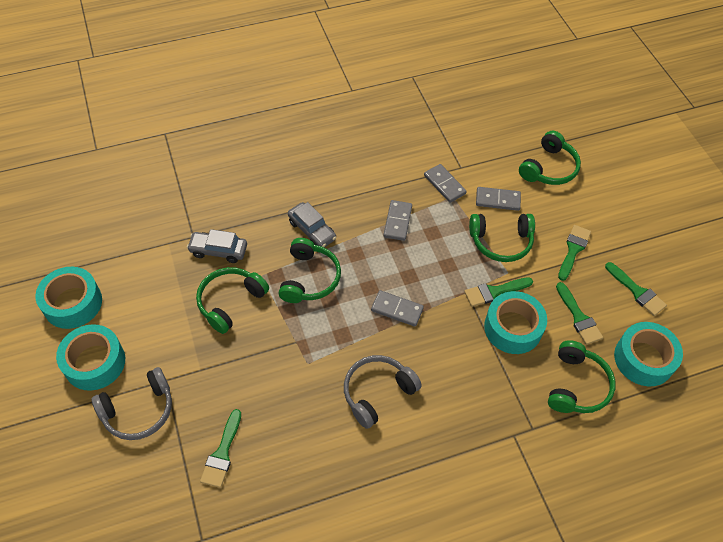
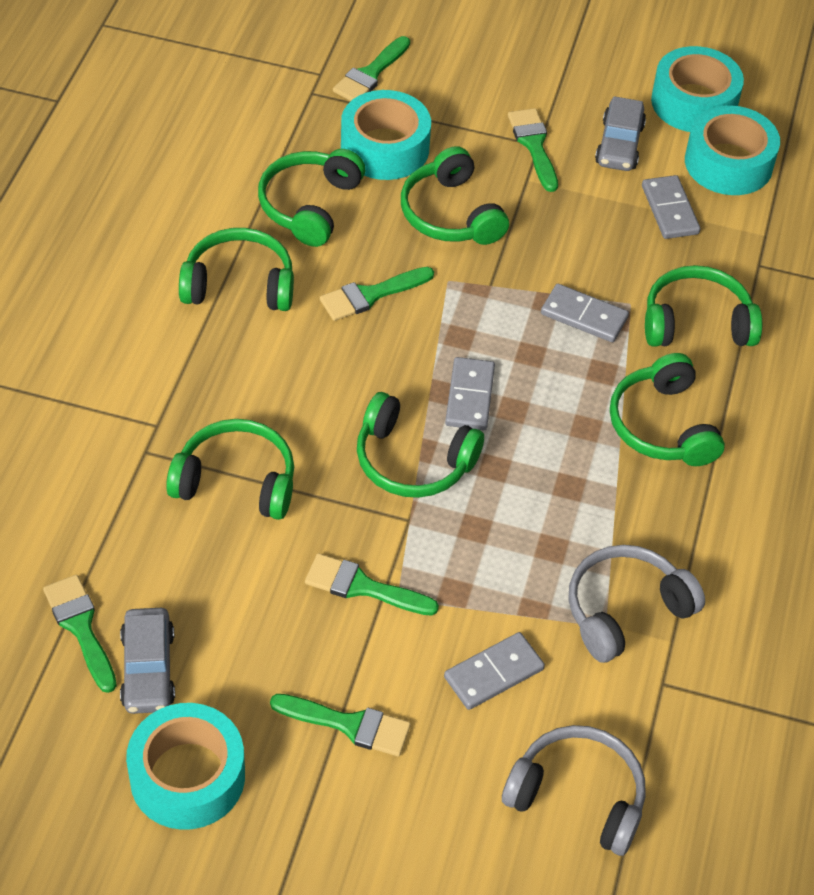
green brush: 5 -> 6
green headphones: 5 -> 7

